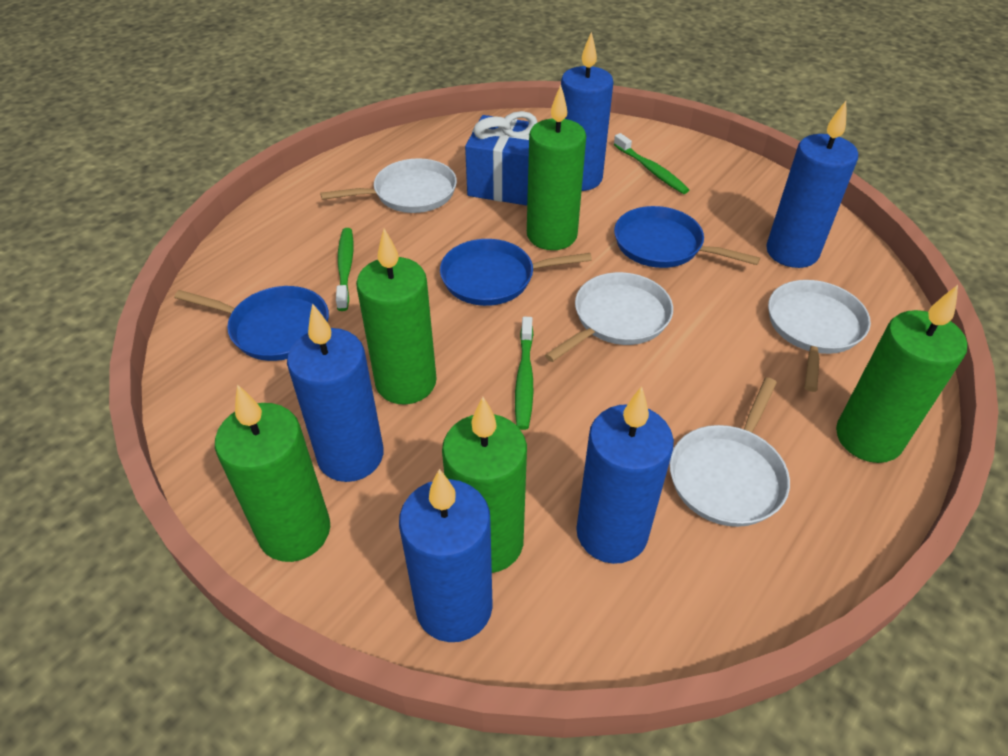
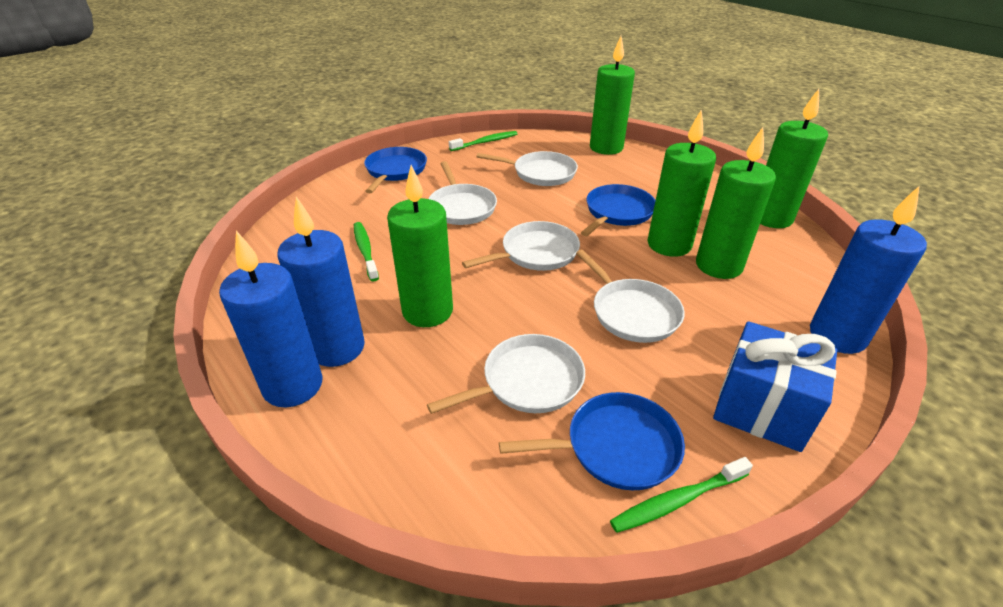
blue candle: 5 -> 3
white pan: 4 -> 5

